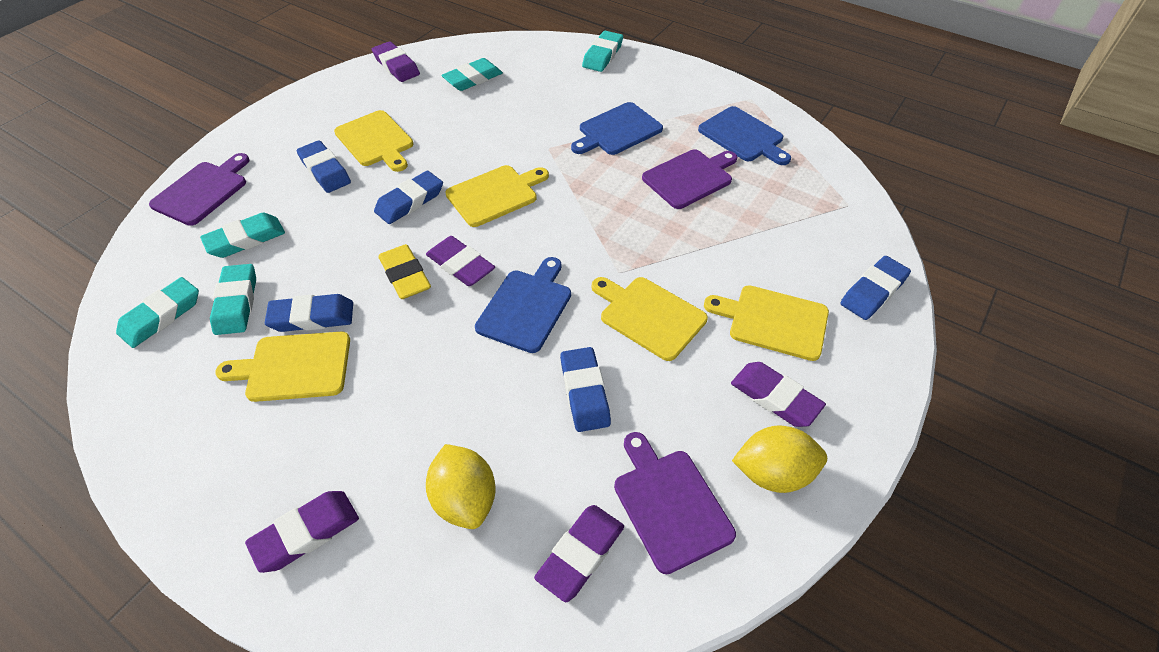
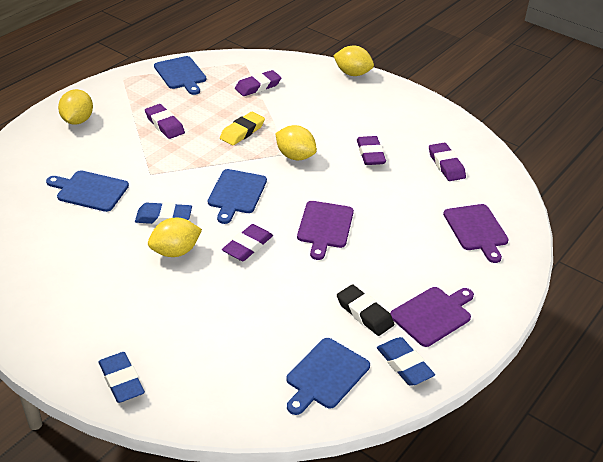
black eraser: 0 -> 1
blue cutting board: 3 -> 4
blue eraser: 5 -> 3
turquoise eraser: 5 -> 0
yellow cutting board: 5 -> 0
yellow lemon: 2 -> 4

